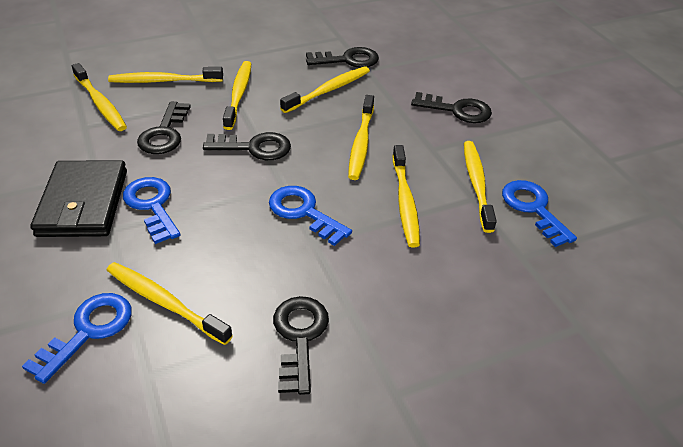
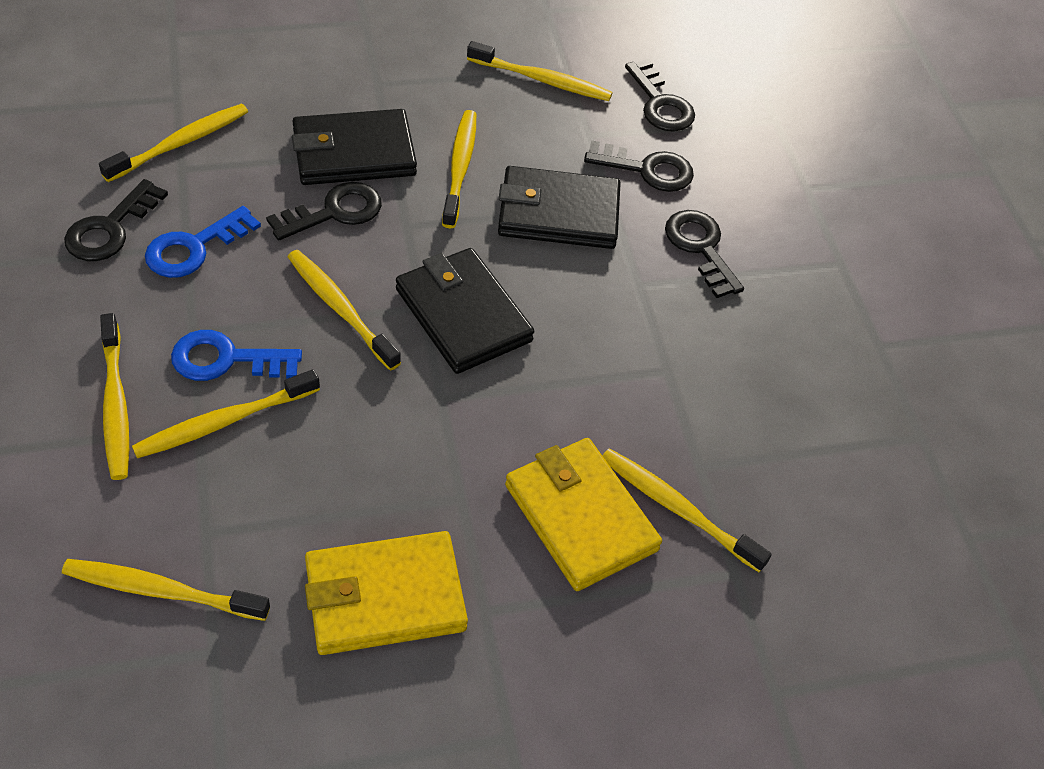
black wallet: 1 -> 3
blue key: 4 -> 2
yellow wallet: 0 -> 2

